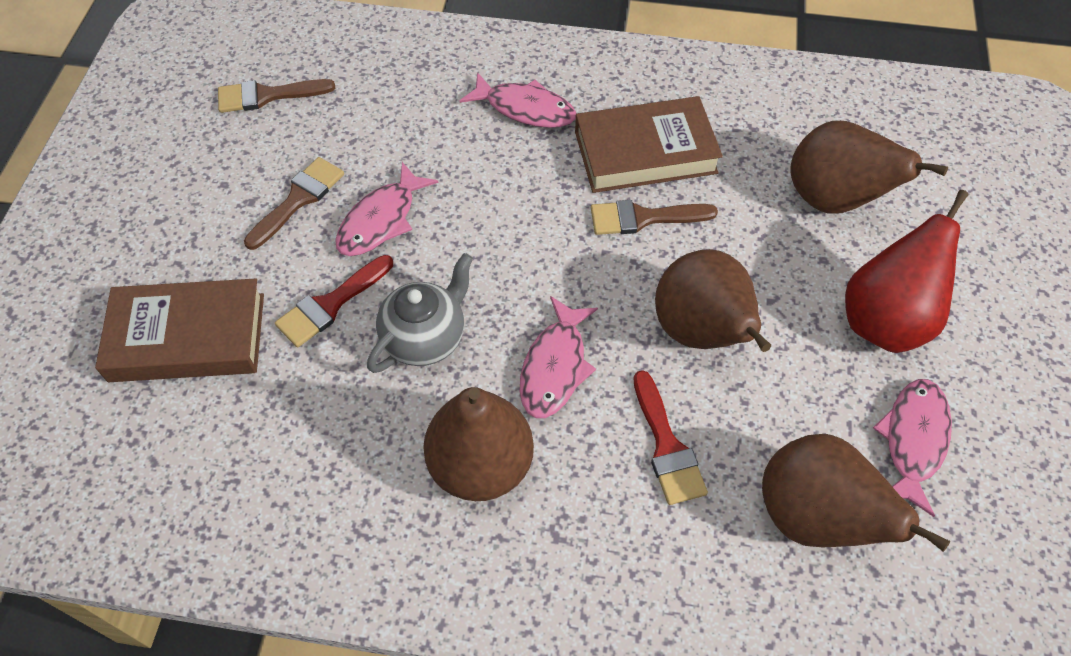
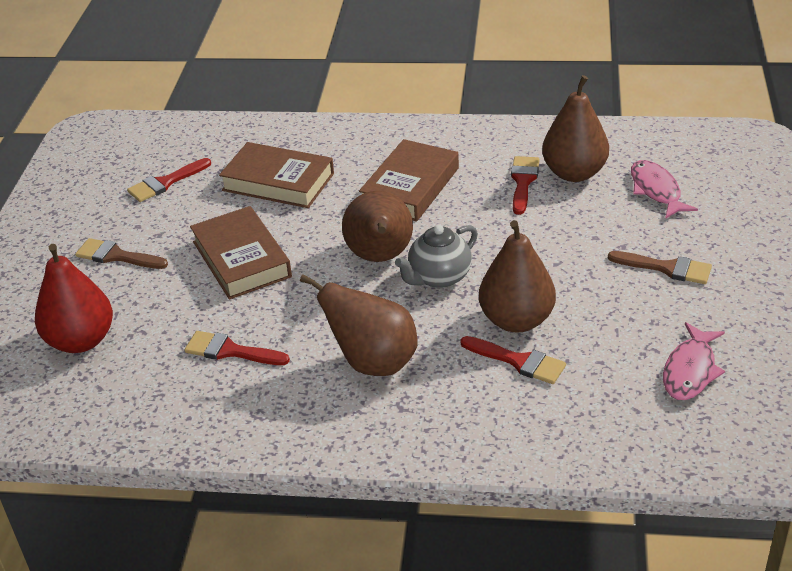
brown book: 2 -> 3
brown brush: 3 -> 2
pink fish: 4 -> 2
red brush: 2 -> 4

